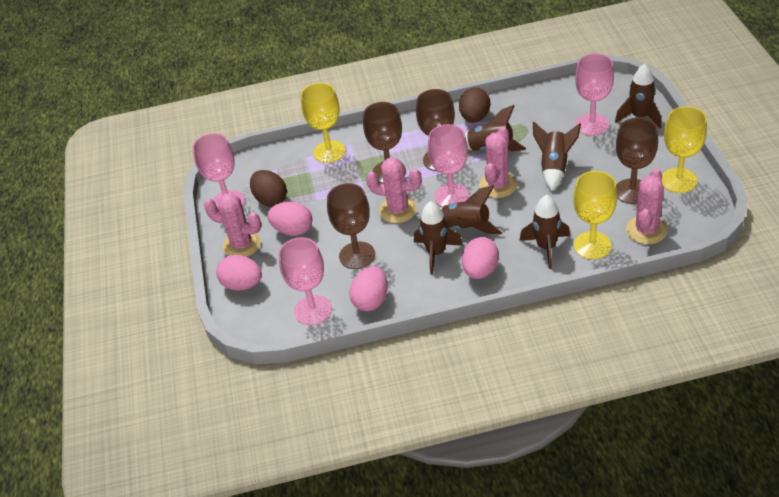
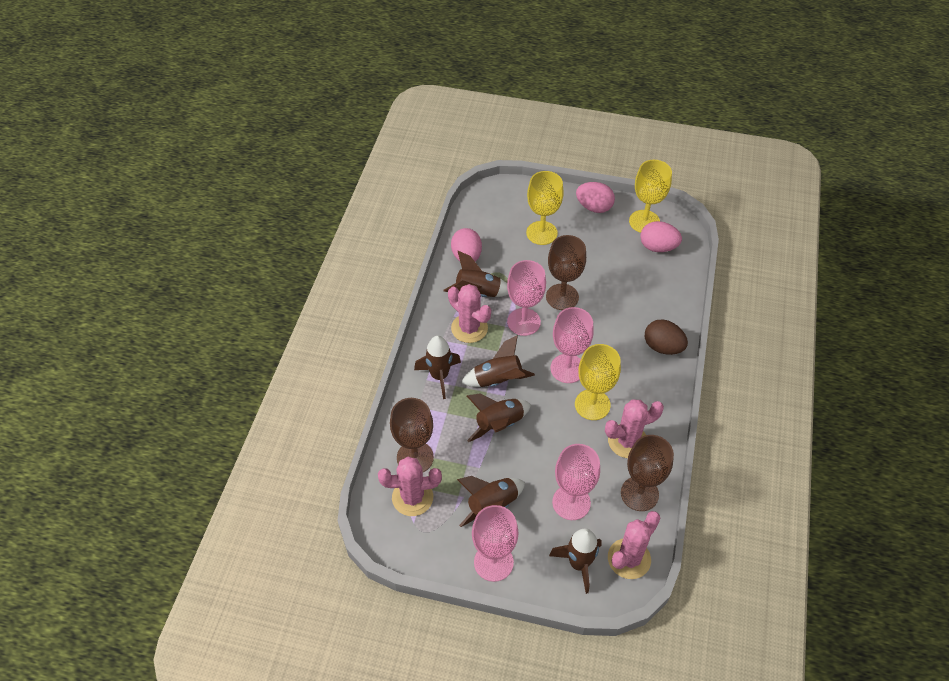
brown egg: 2 -> 1
brown goblet: 4 -> 3
pink egg: 4 -> 3

